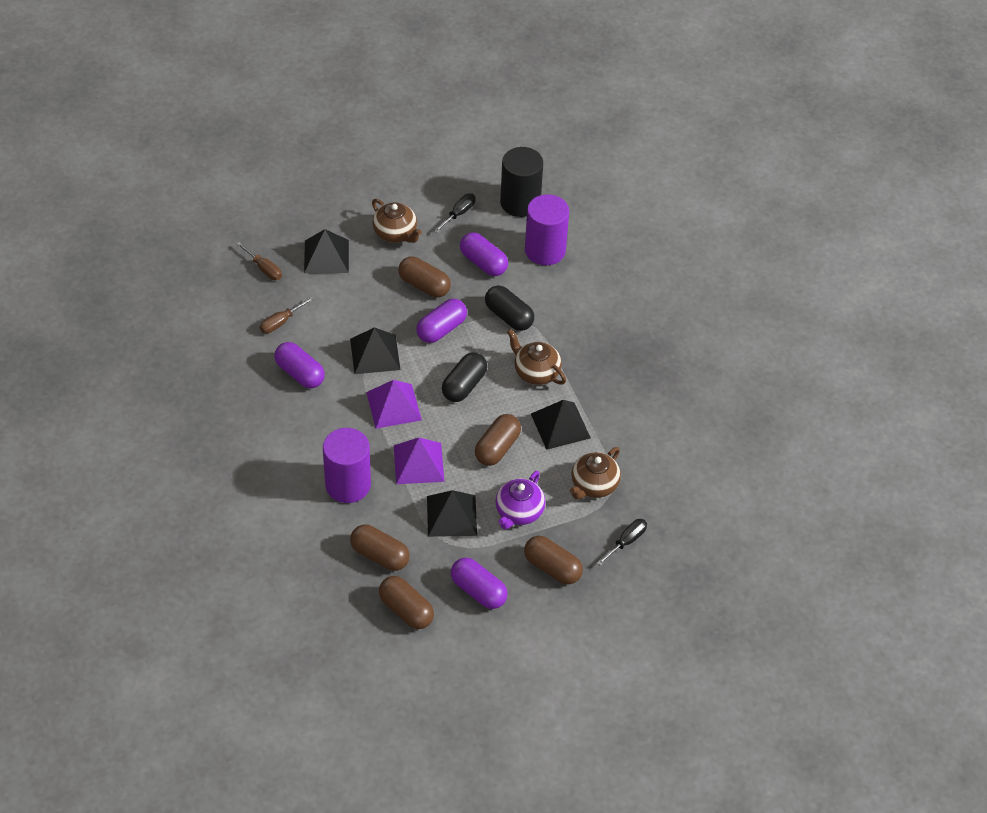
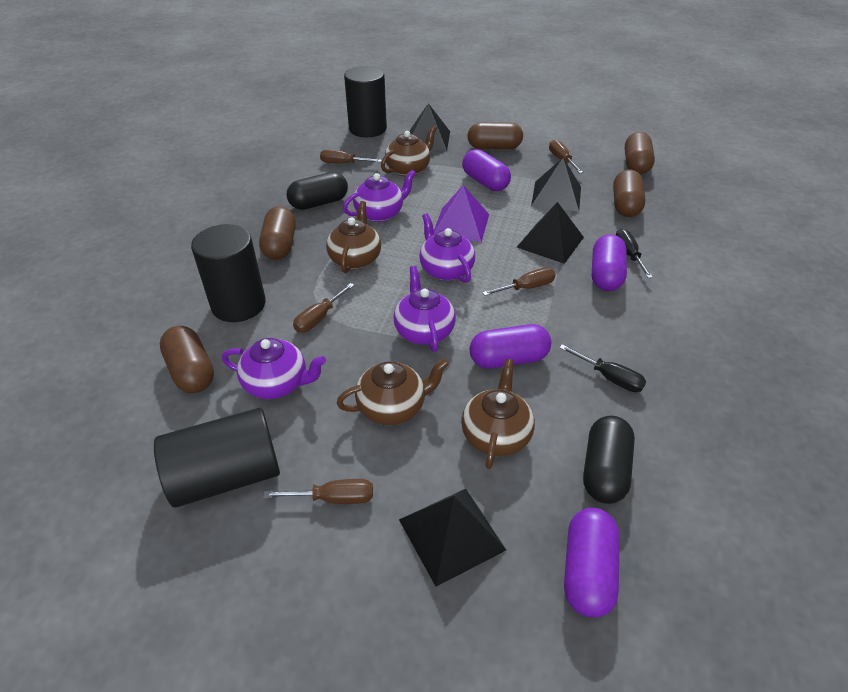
black cylinder: 1 -> 3
brown screwdriver: 2 -> 5
brown teapot: 3 -> 4
purple cylinder: 2 -> 0
purple pyramid: 2 -> 1
purple teapot: 1 -> 4

